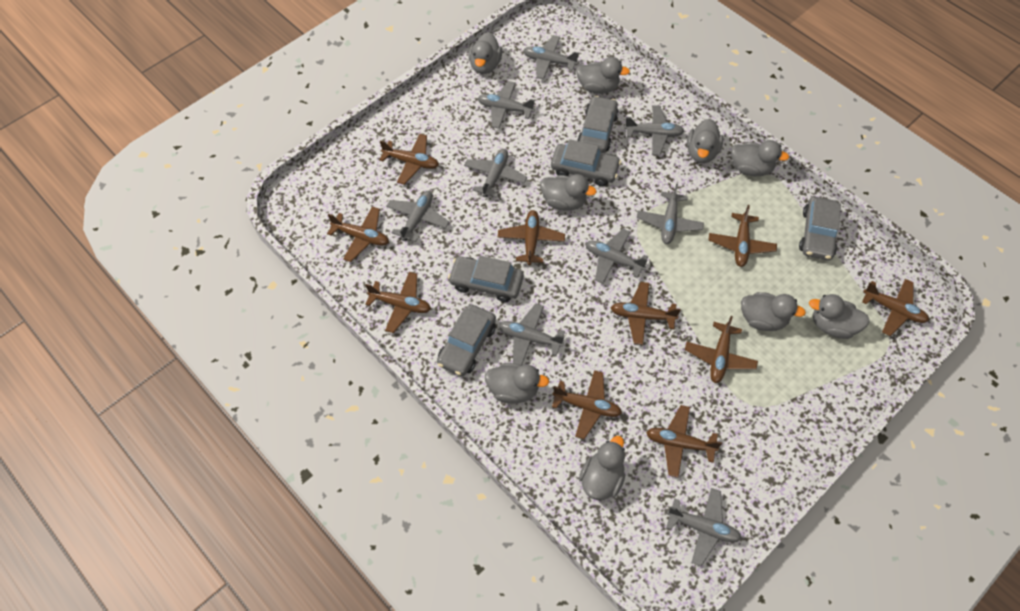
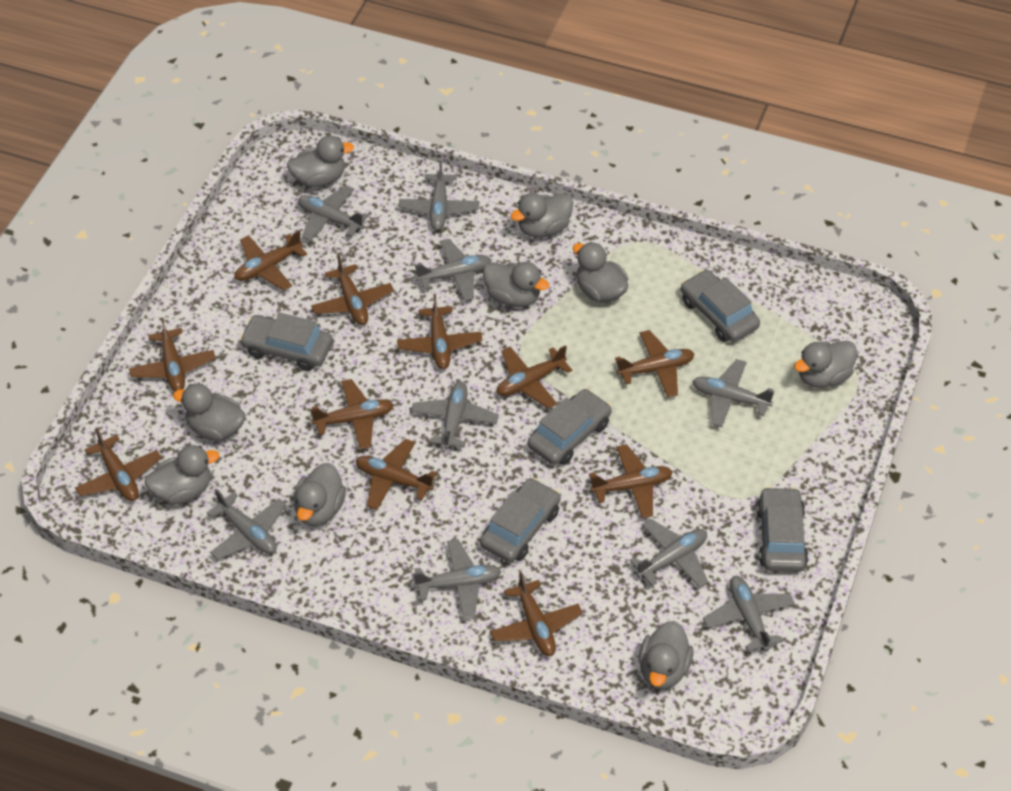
brown plane: 10 -> 11

